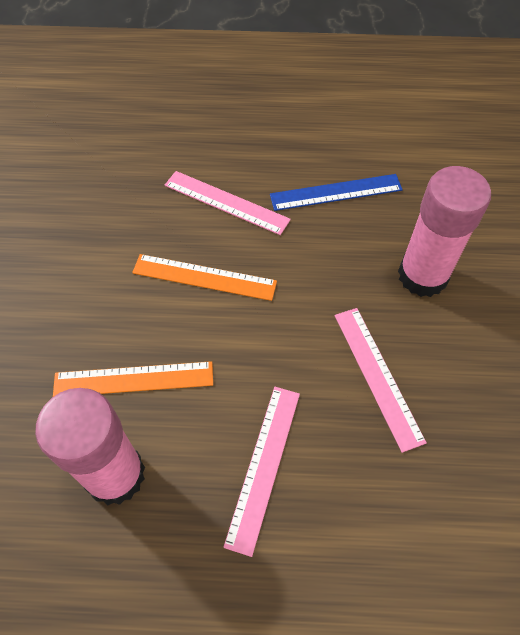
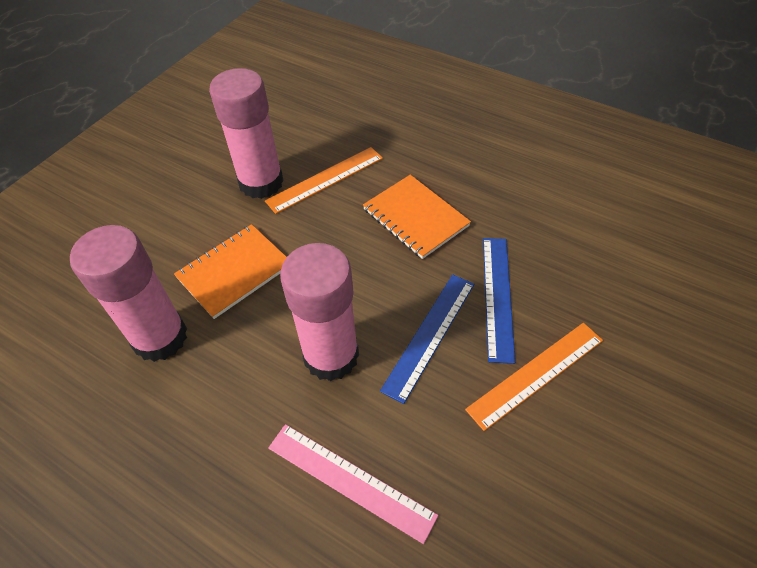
blue ruler: 1 -> 2
orange notebook: 0 -> 2
pink glue stick: 2 -> 3
pink ruler: 3 -> 1

